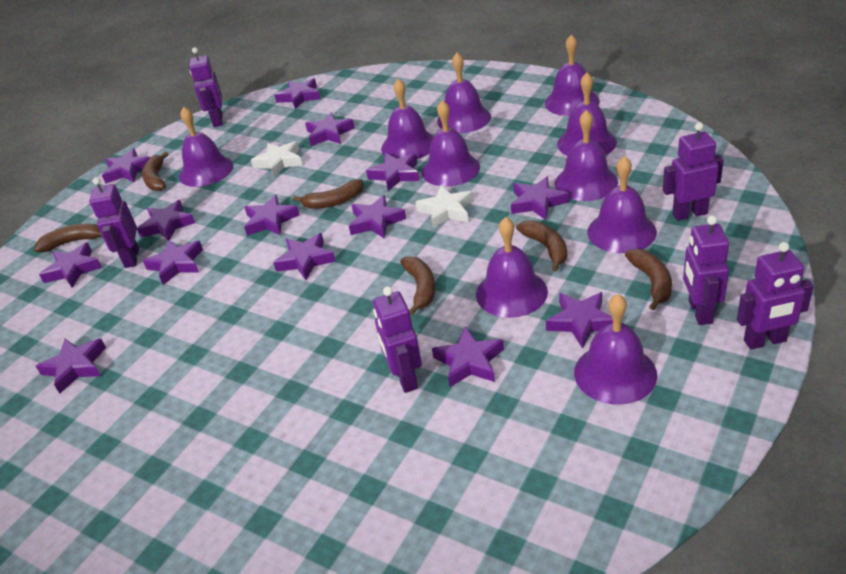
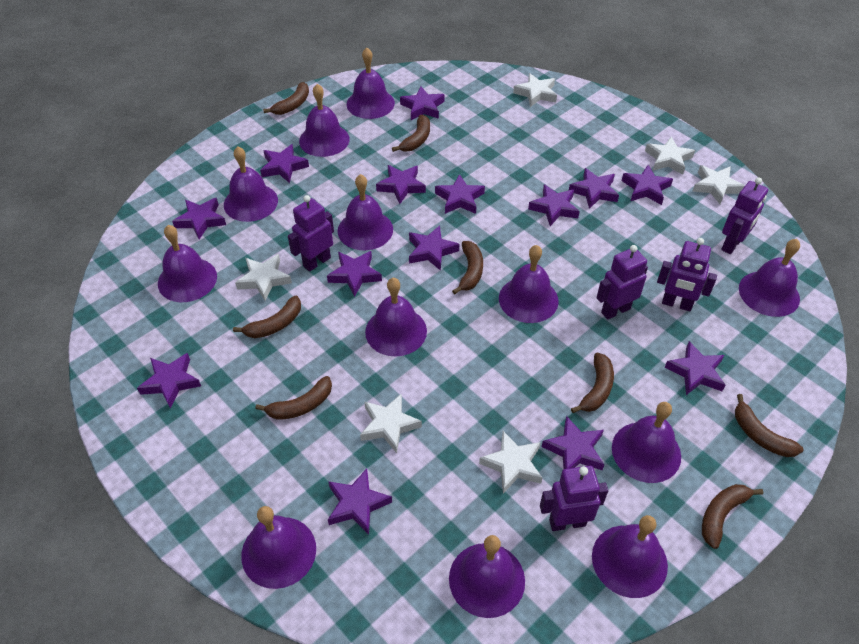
brown banana: 6 -> 8
purple bell: 10 -> 12
purple robot: 6 -> 5
white star: 2 -> 6

